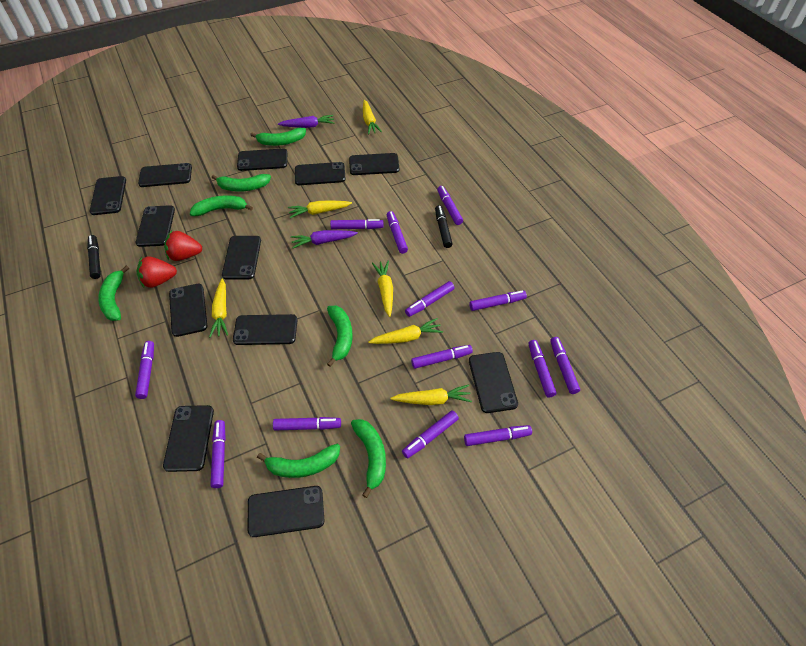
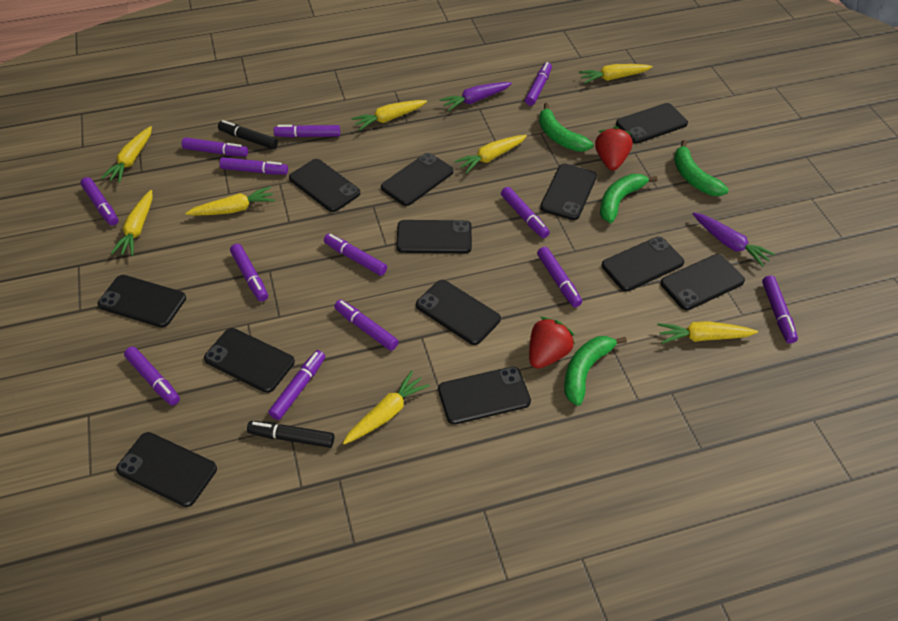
green banana: 7 -> 4
yellow carrot: 6 -> 8

